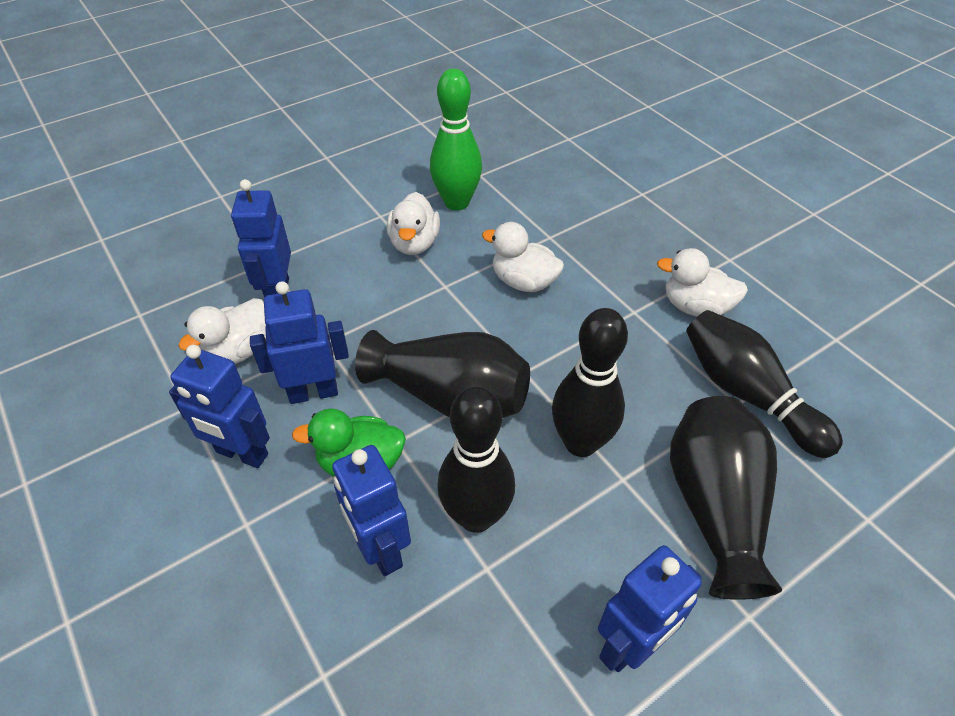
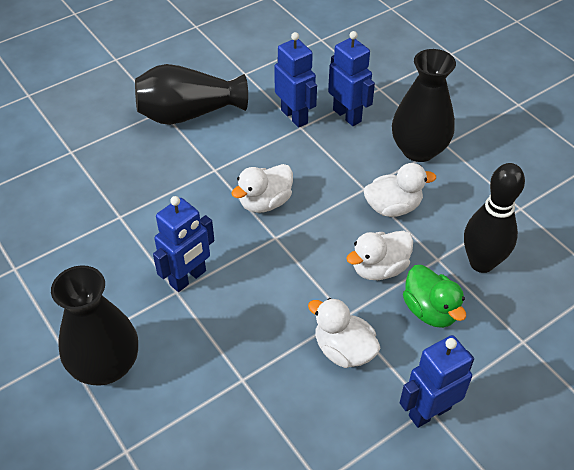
black bowling pin: 3 -> 1
black vase: 2 -> 3
blue robot: 5 -> 4
green bowling pin: 1 -> 0

